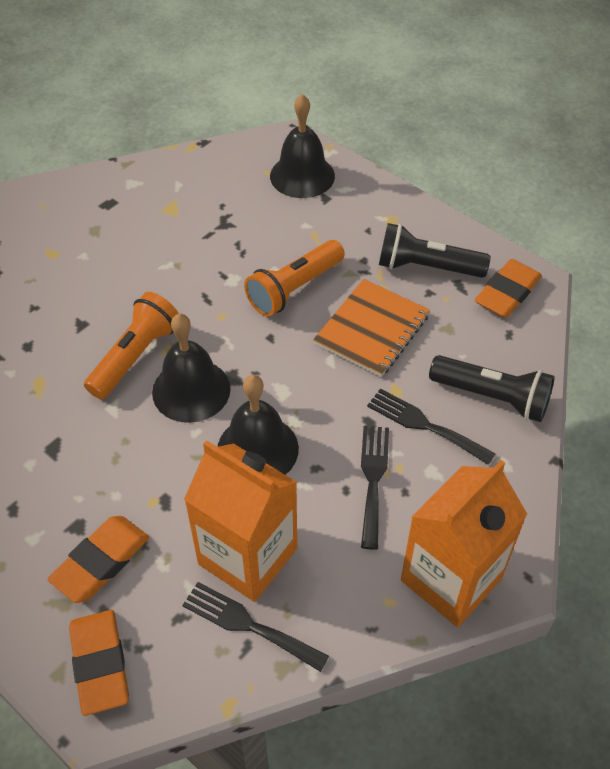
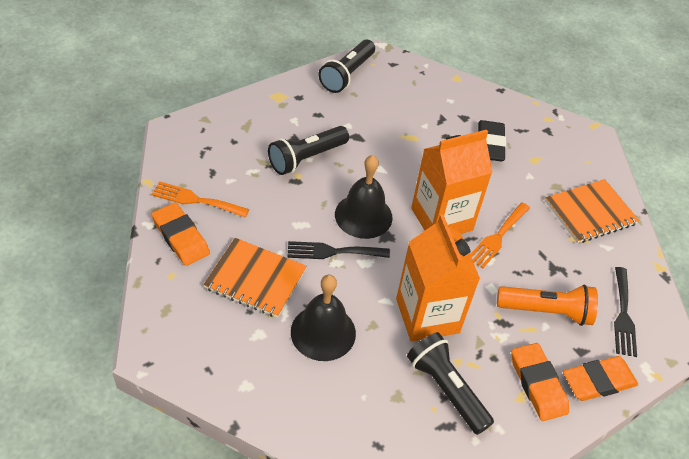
black bell: 3 -> 2
black eraser: 0 -> 1
black flashlight: 2 -> 3
black fork: 3 -> 2
orange flashlight: 2 -> 1
orange fork: 0 -> 2
orange notebook: 1 -> 2

